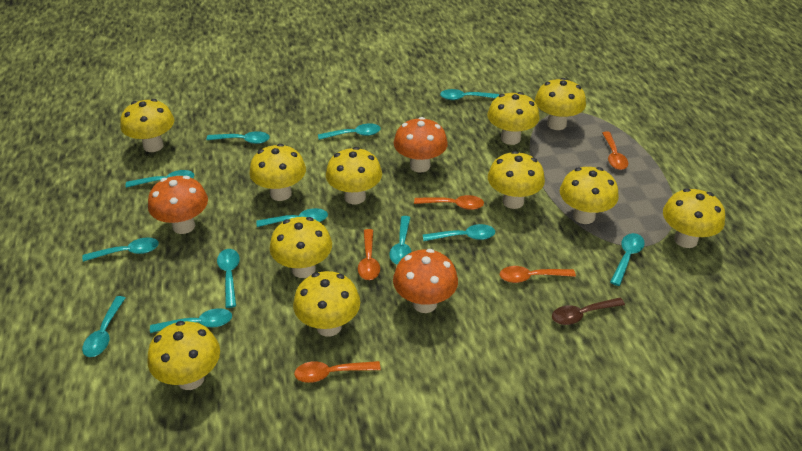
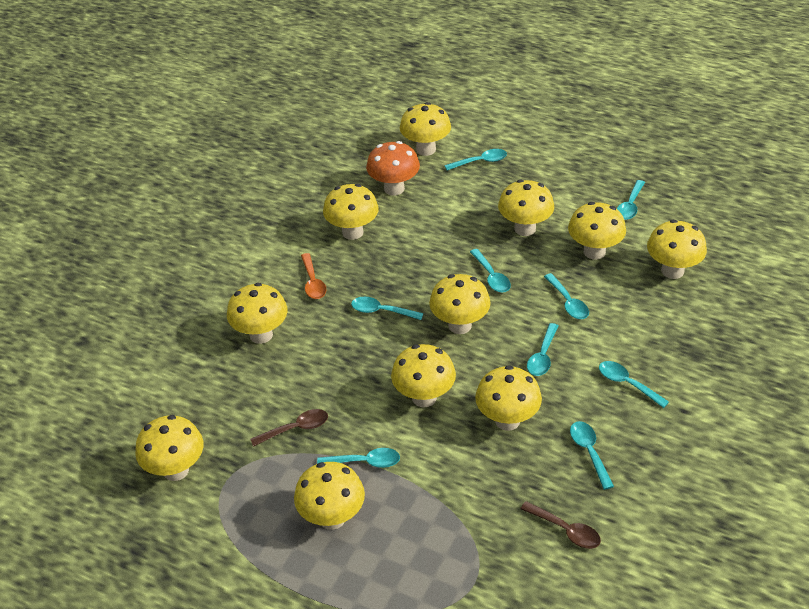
brown spoon: 1 -> 2
orange mushroom: 3 -> 1
orange spoon: 5 -> 1
turquoise spoon: 12 -> 9

